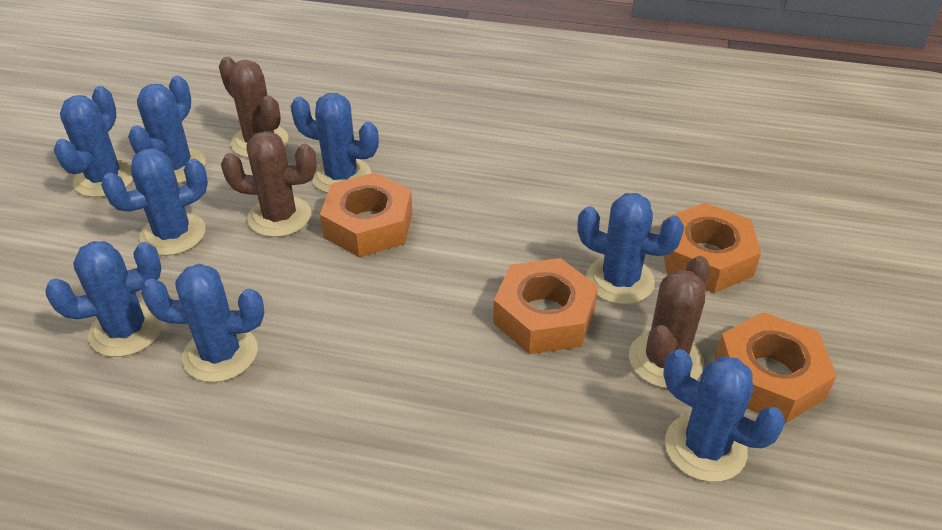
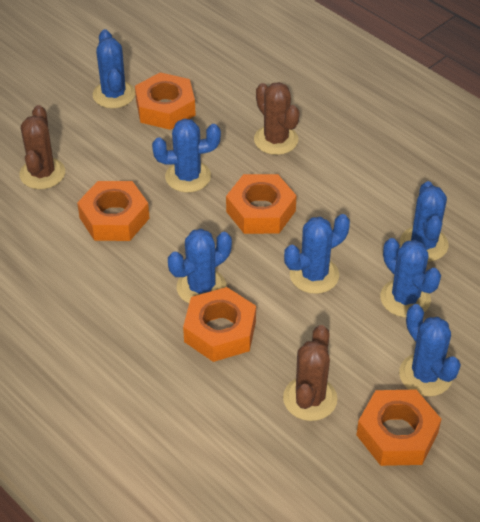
blue cactus: 8 -> 7
orange nut: 4 -> 5

